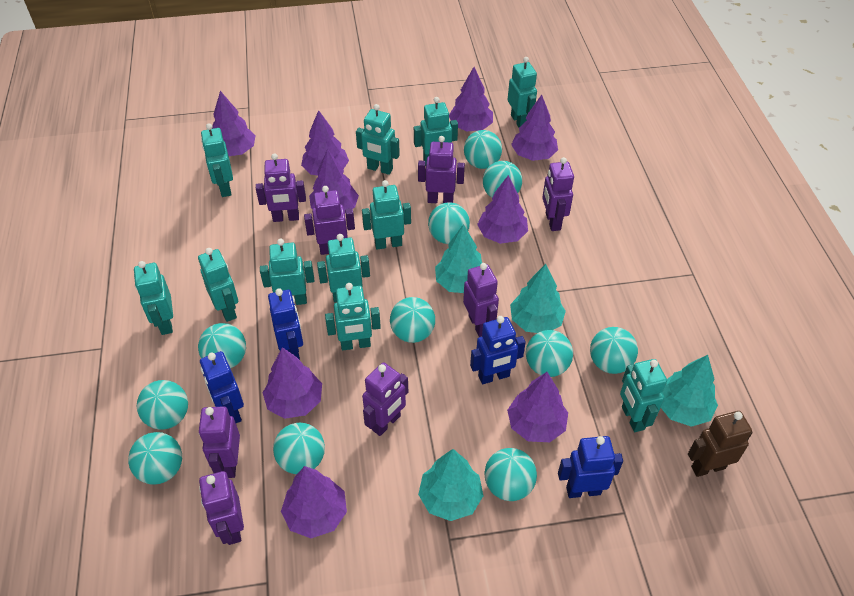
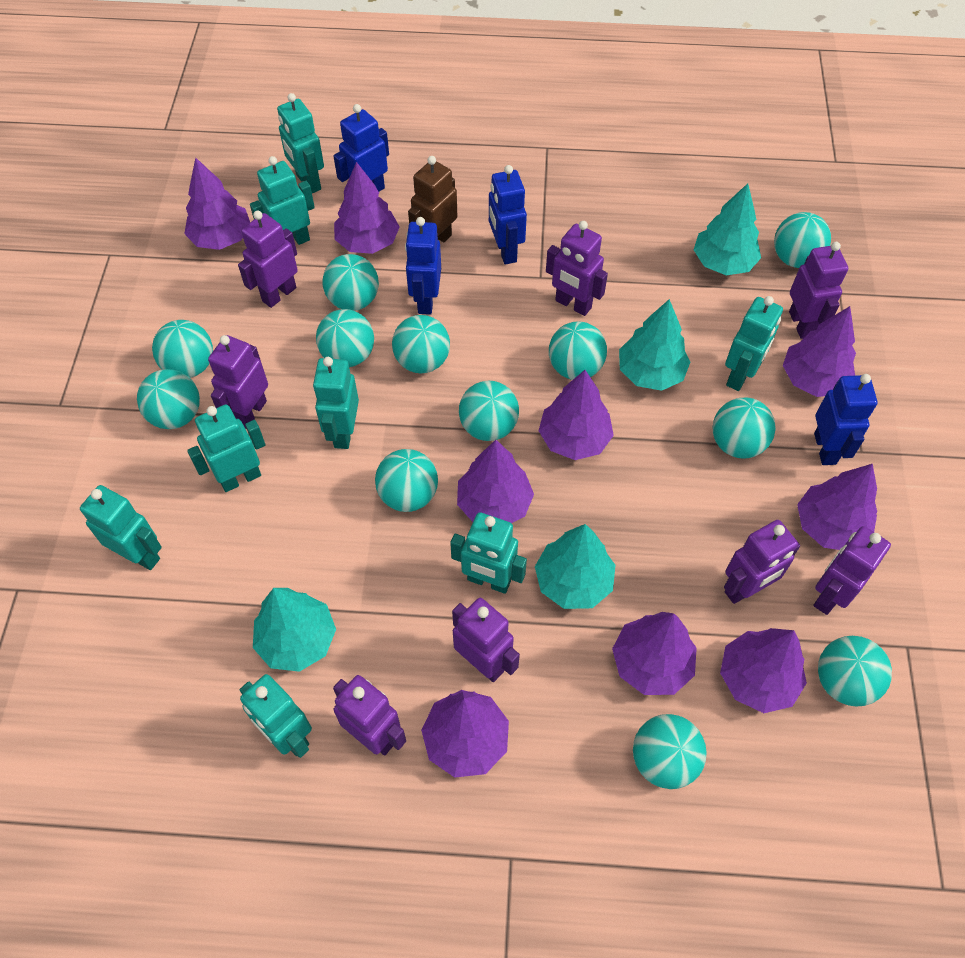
turquoise ball: 11 -> 12
turquoise robot: 11 -> 8

